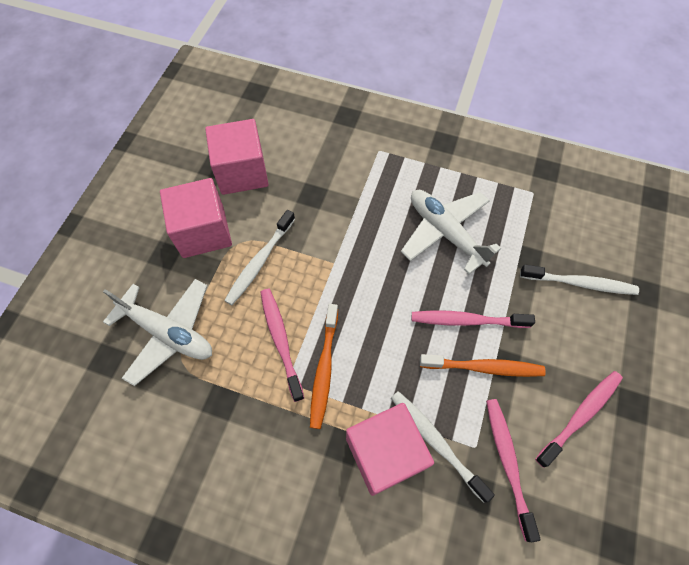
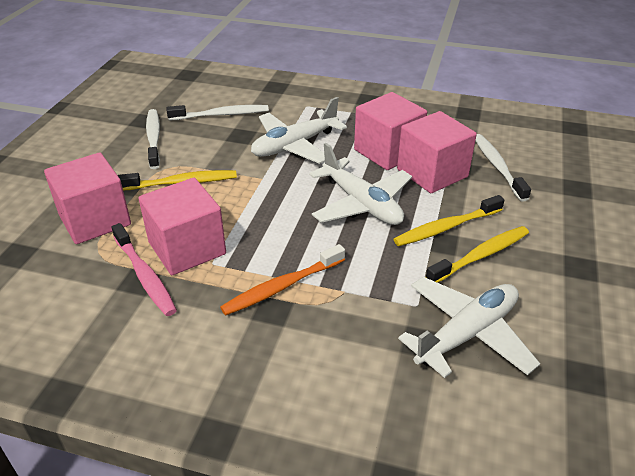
orange toothbrush: 2 -> 1
pink cube: 3 -> 4
pink toothbrush: 4 -> 1
white plane: 2 -> 3
yellow toothbrush: 0 -> 3

